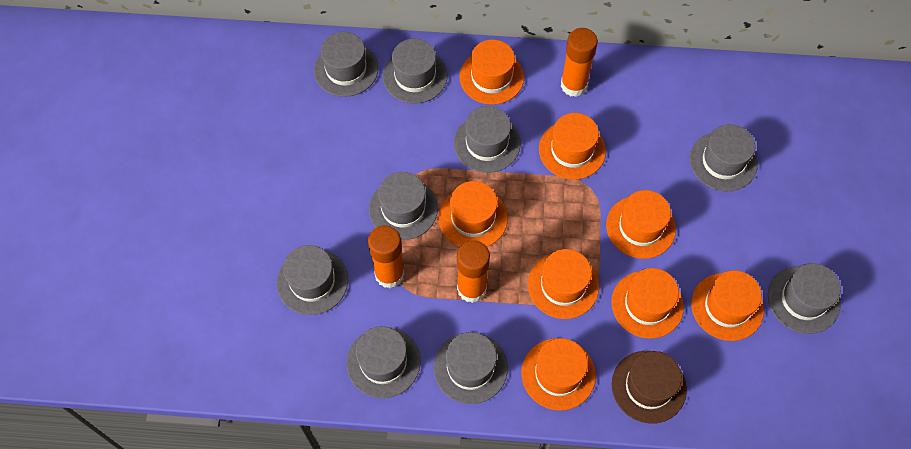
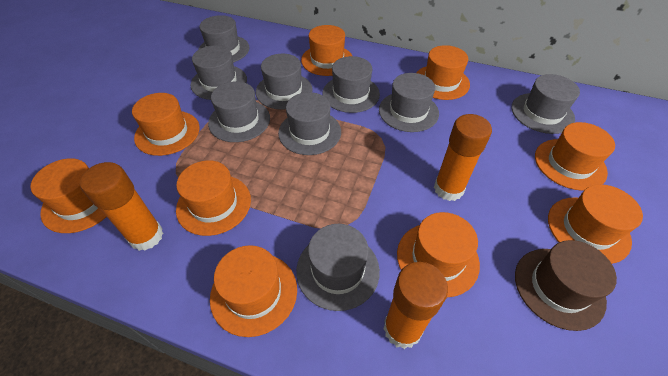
orange hat: 8 -> 9

